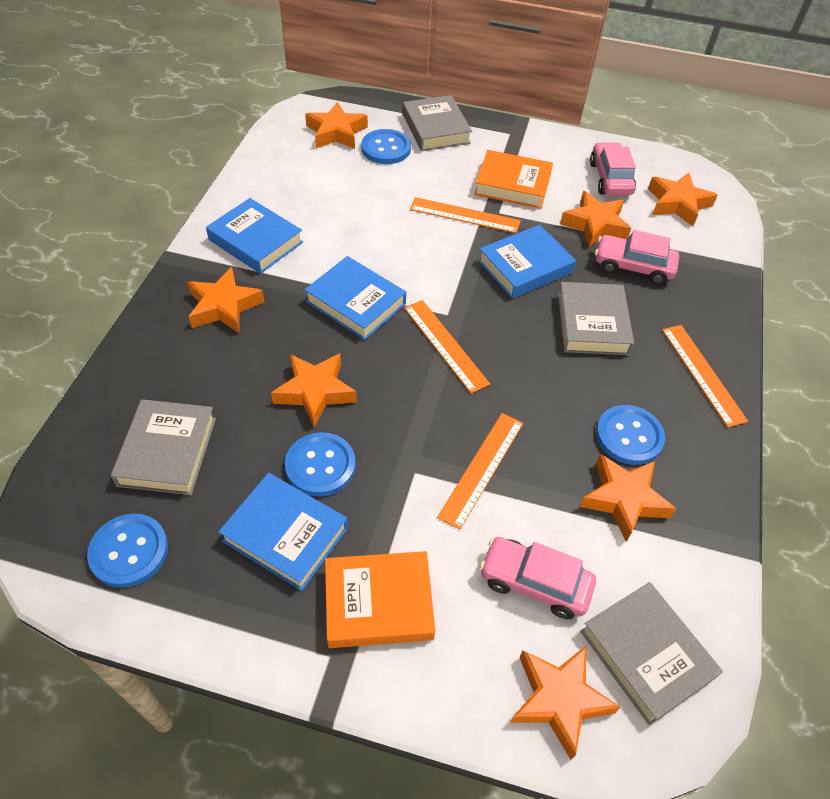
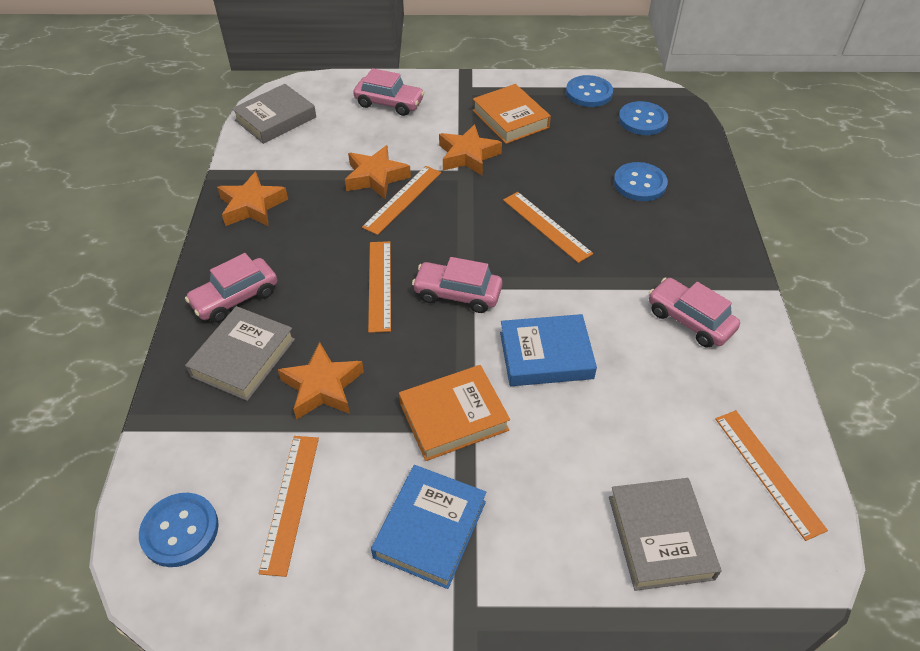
blue book: 4 -> 2
grey book: 4 -> 3
orange ruler: 4 -> 5
orange star: 7 -> 4
pink car: 3 -> 4

